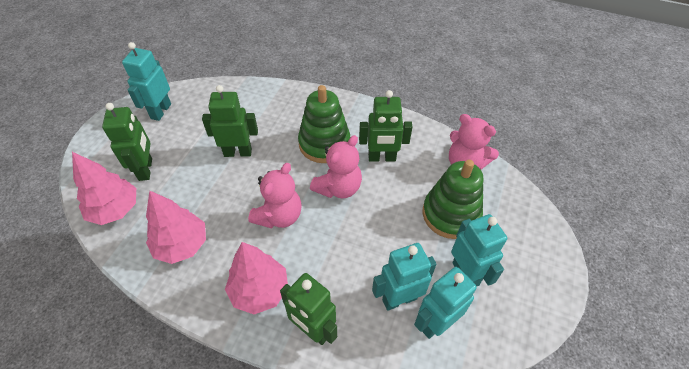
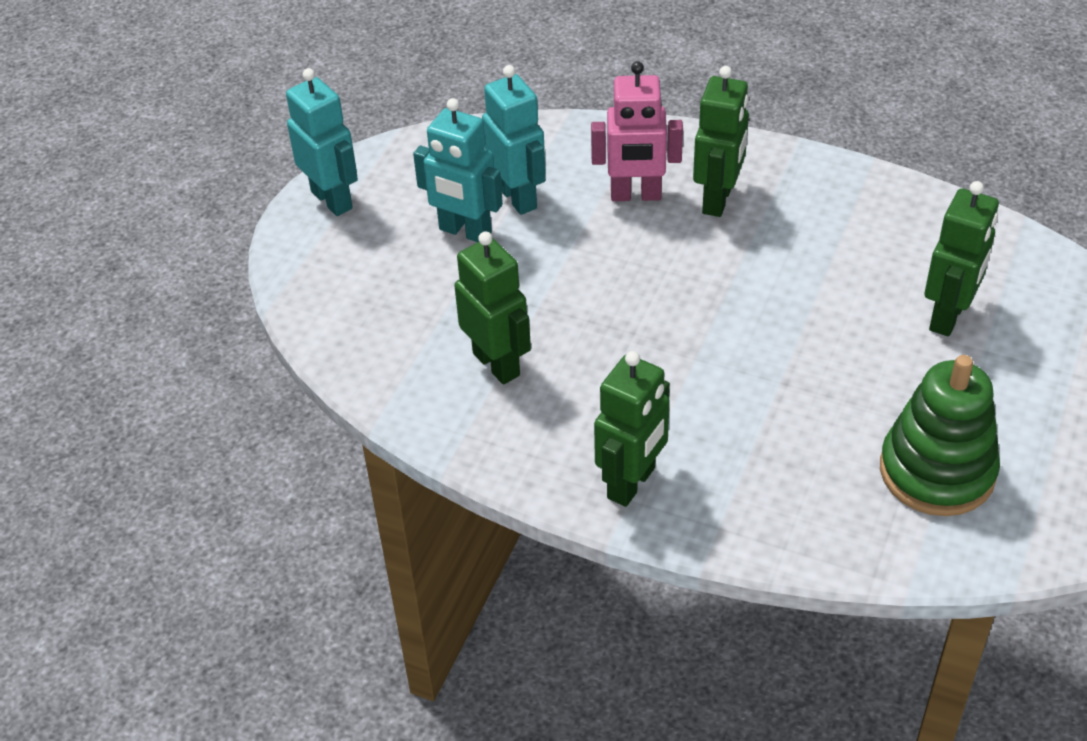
green stacking toy: 2 -> 1
pink robot: 0 -> 1
pink teddy bear: 3 -> 0
pink tree: 3 -> 0
turquoise robot: 4 -> 3

